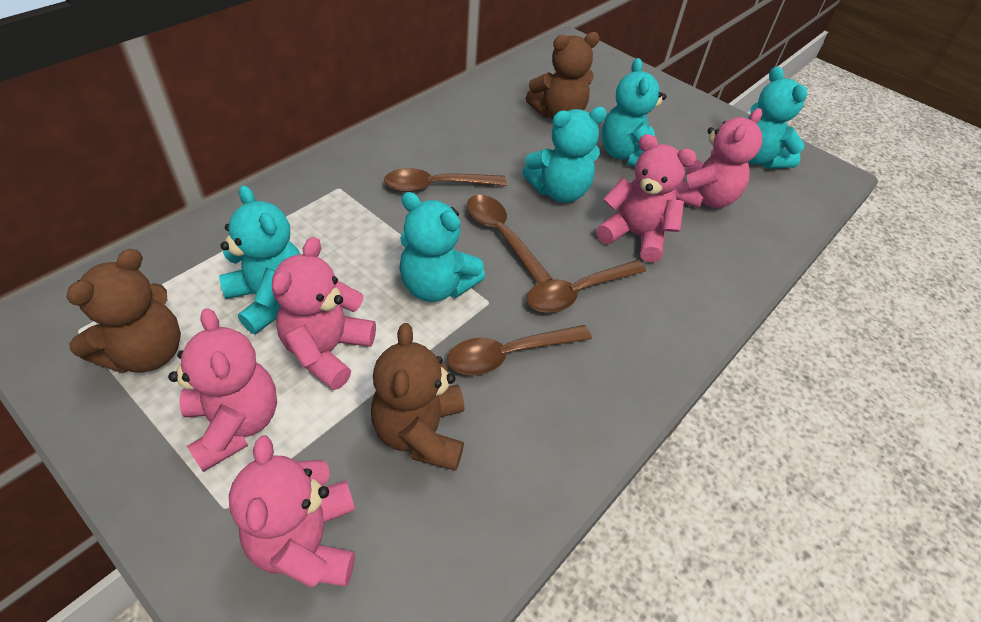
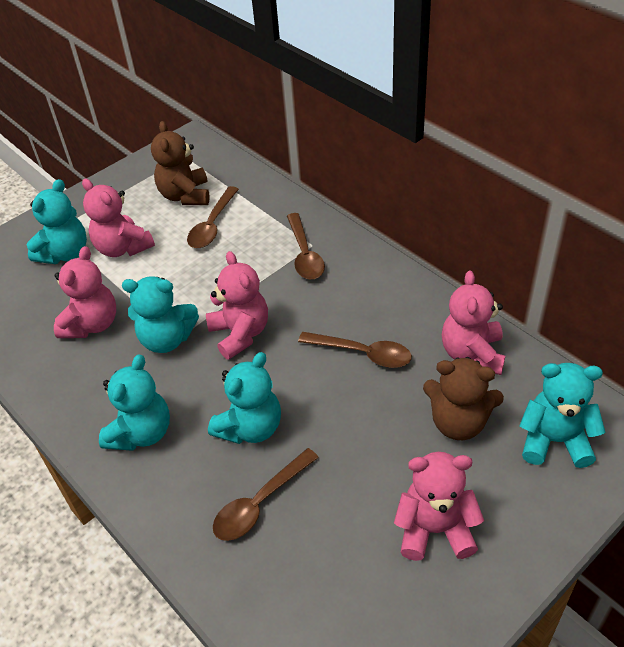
brown teddy bear: 3 -> 2

